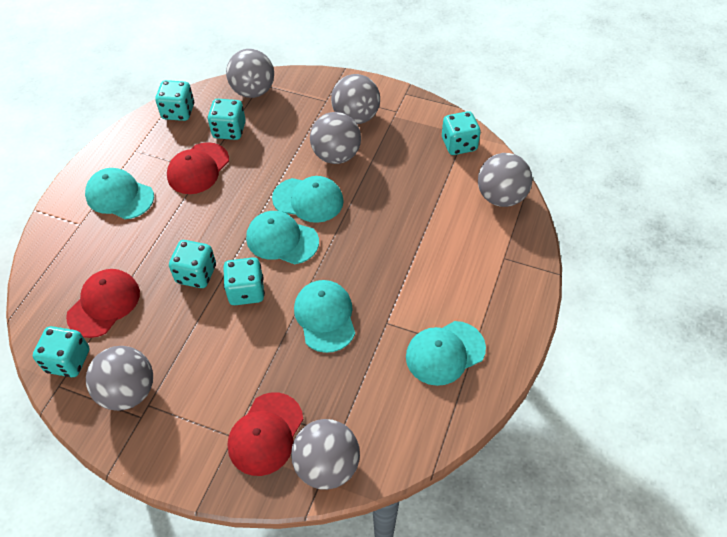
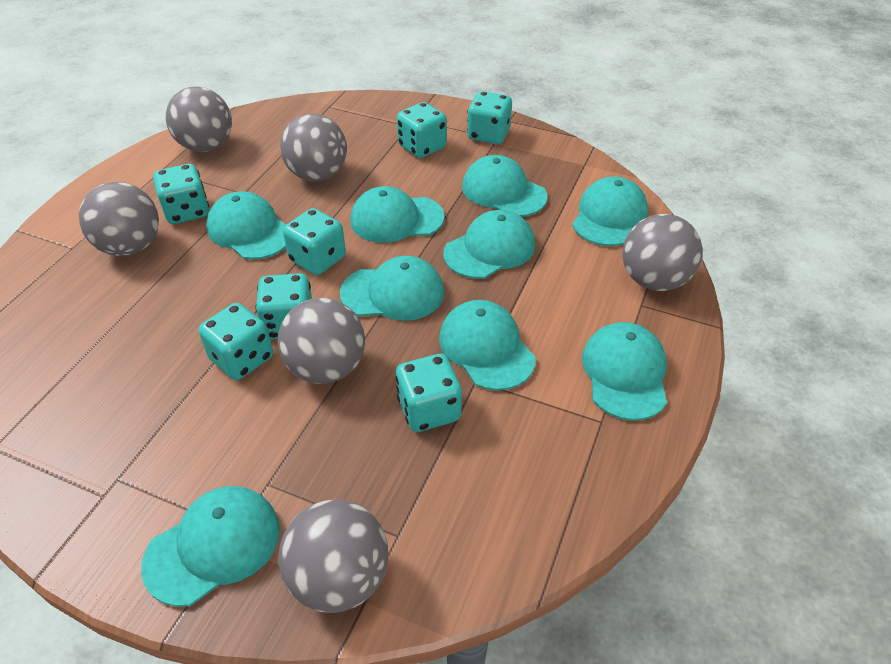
red cap: 3 -> 0
turquoise cap: 5 -> 9
turquoise dice: 6 -> 7

